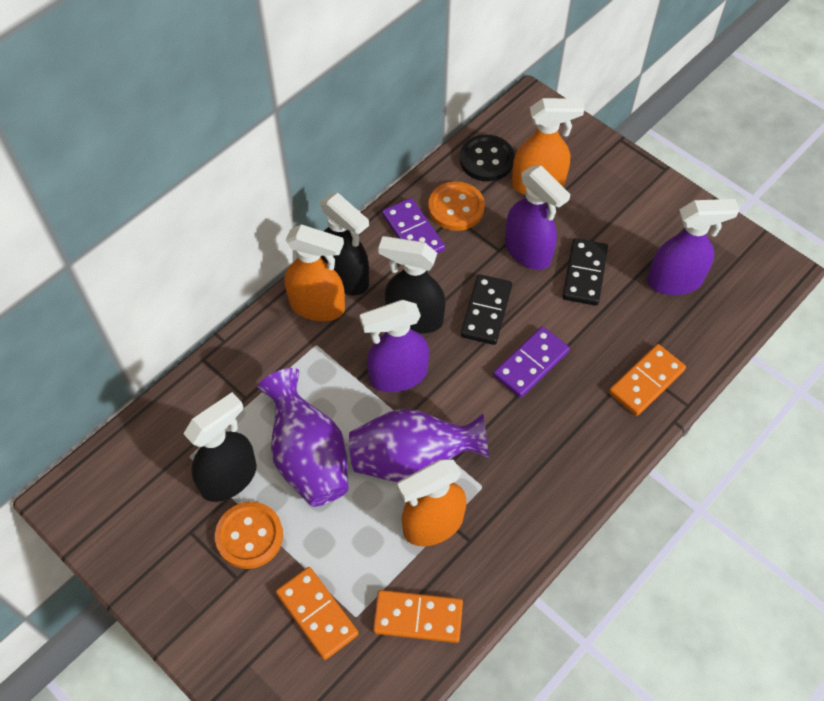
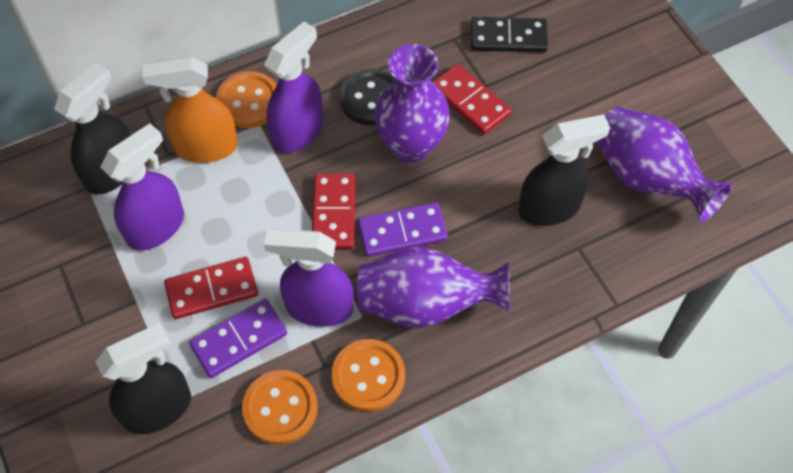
black domino: 2 -> 1
orange button: 2 -> 3
orange domino: 3 -> 0
orange spray bottle: 3 -> 1
purple vase: 2 -> 3
red domino: 0 -> 3

